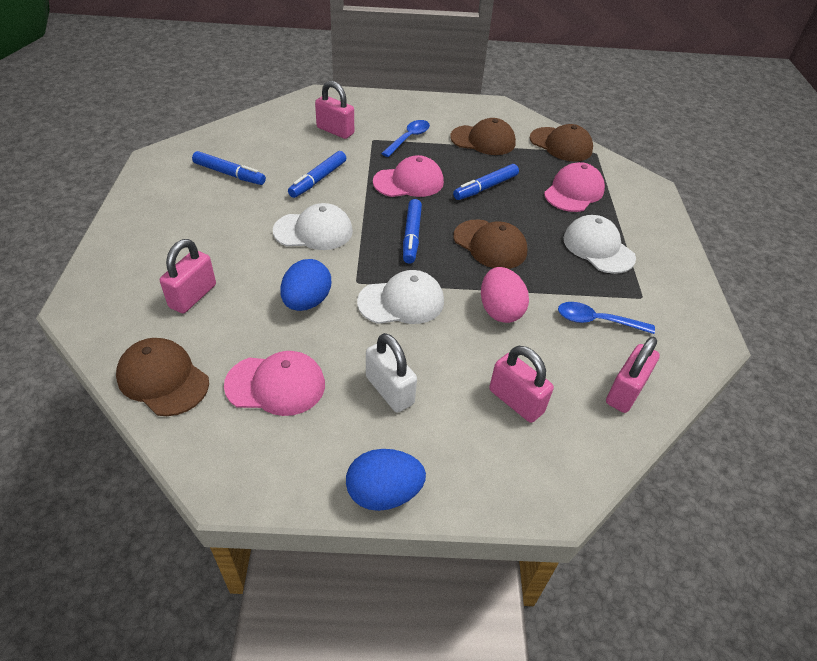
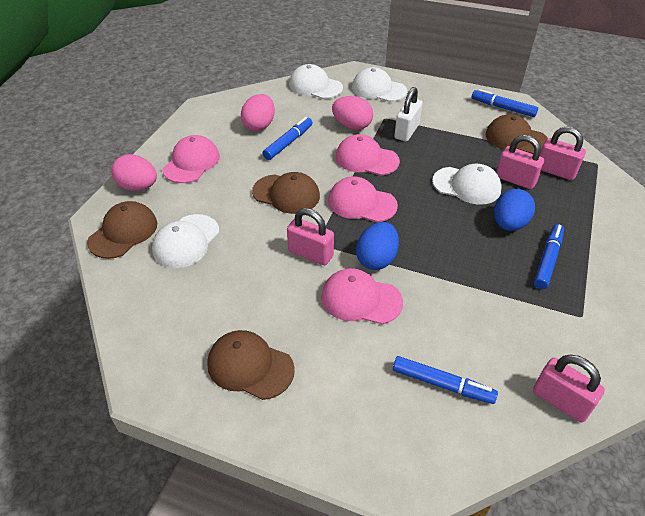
blue spoon: 2 -> 0
pink cap: 3 -> 4
pink egg: 1 -> 3
white cap: 3 -> 4

